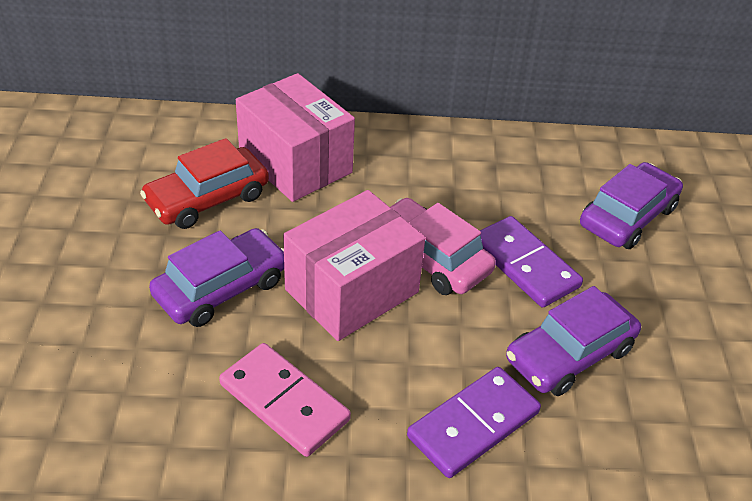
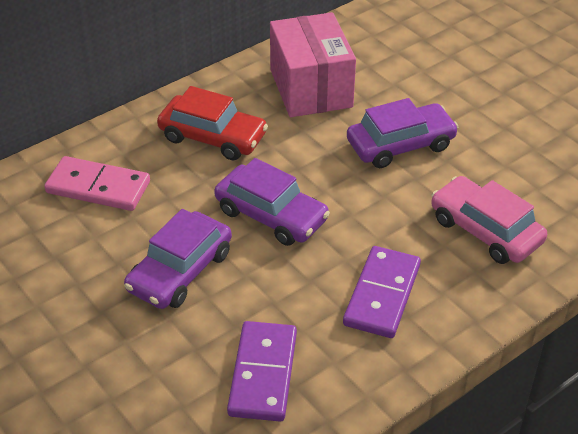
pink box: 2 -> 1

